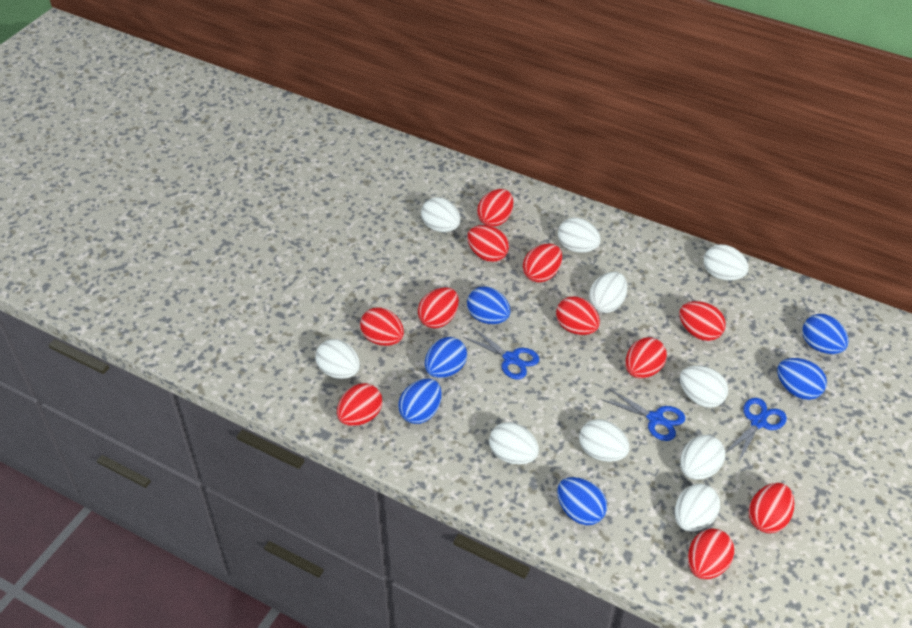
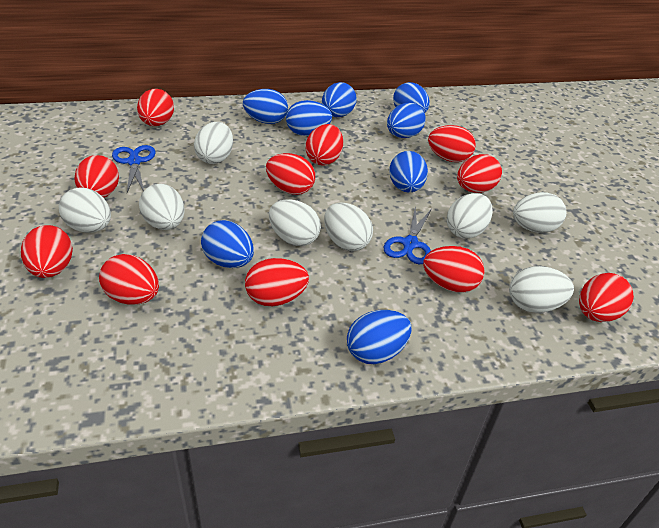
blue egg: 6 -> 8
blue scissors: 3 -> 2
white egg: 10 -> 8

